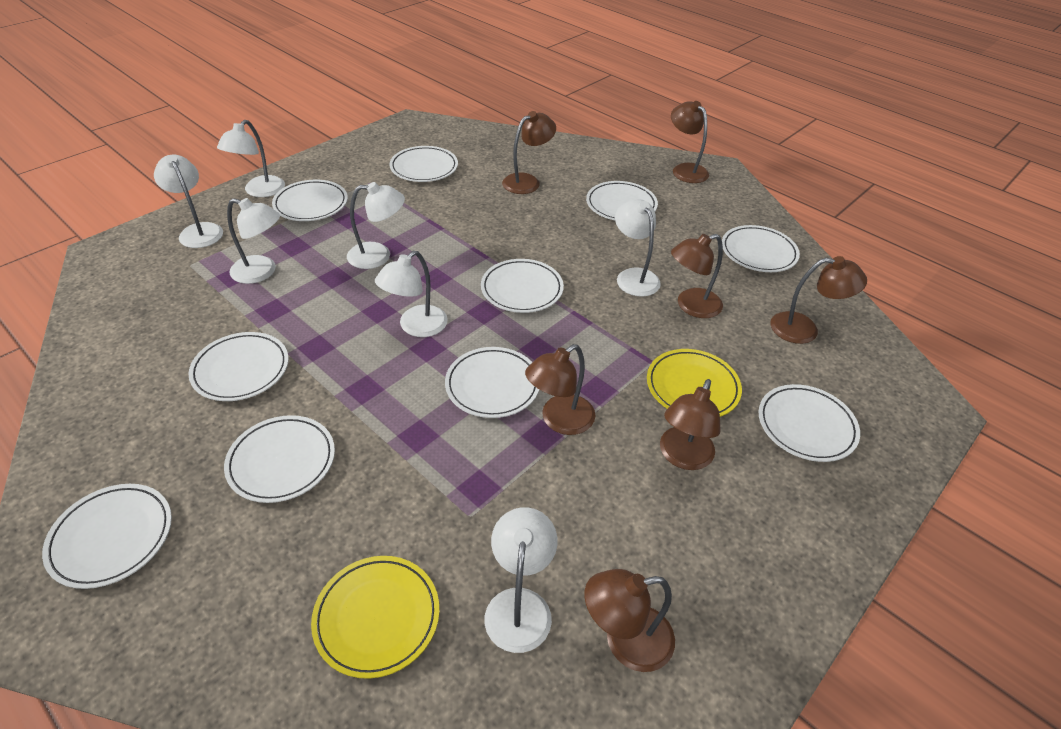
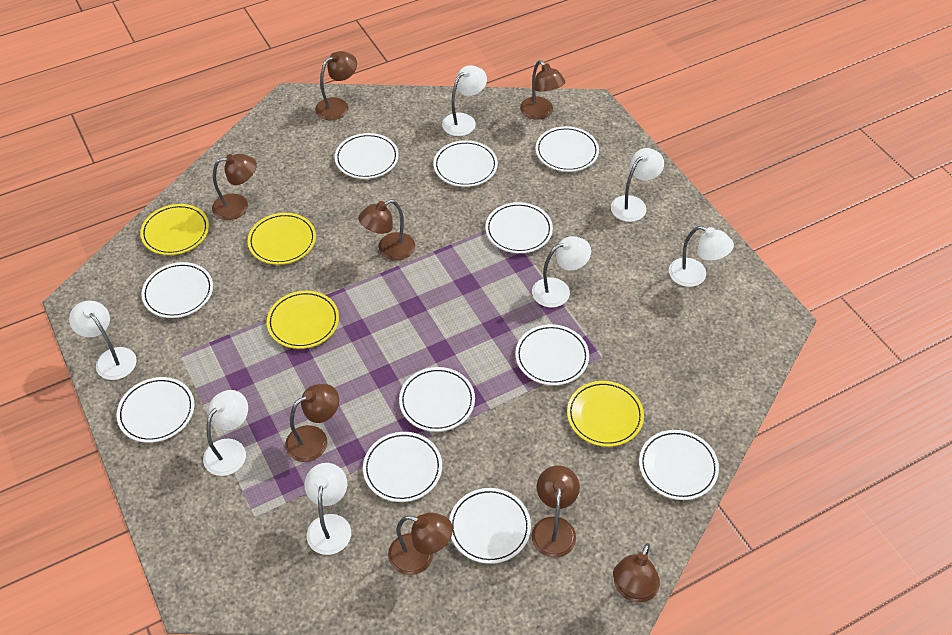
brown lamp: 7 -> 8
white plate: 10 -> 11
yellow plate: 2 -> 4

